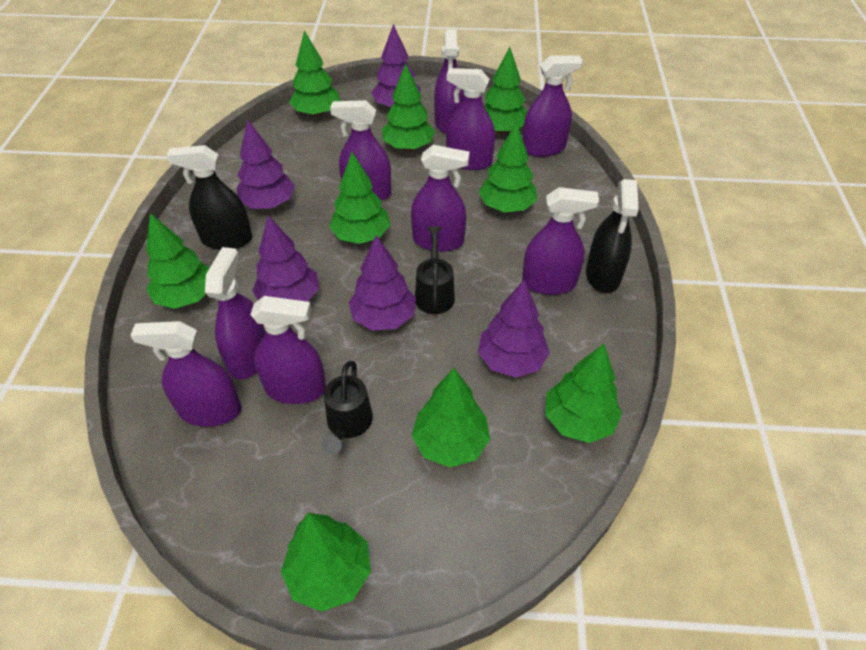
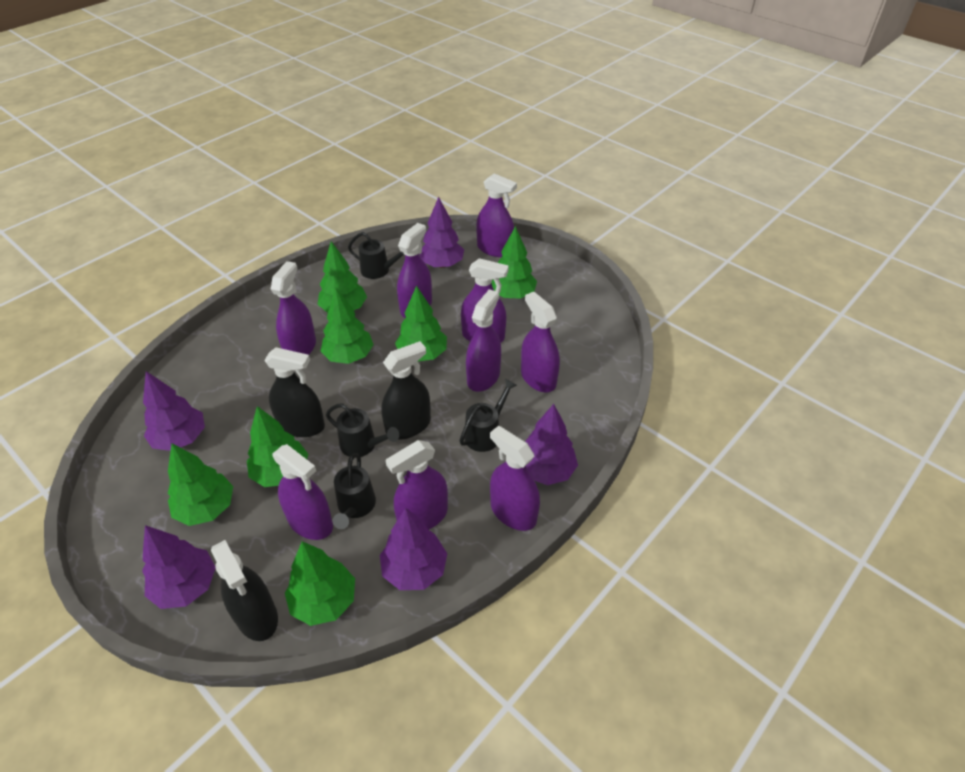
black spray bottle: 2 -> 3
black watering can: 2 -> 4
green tree: 9 -> 7

